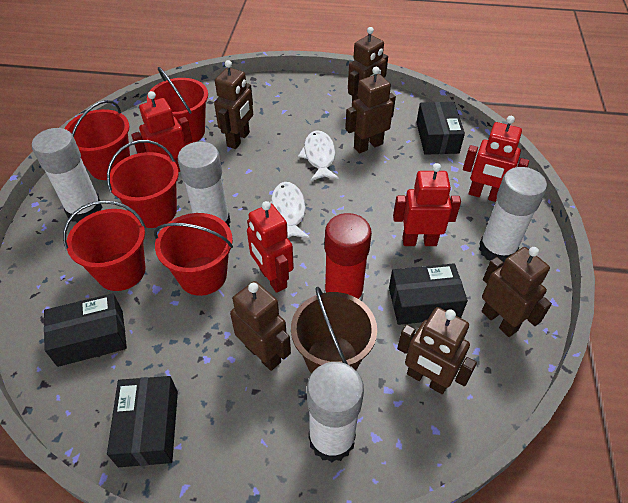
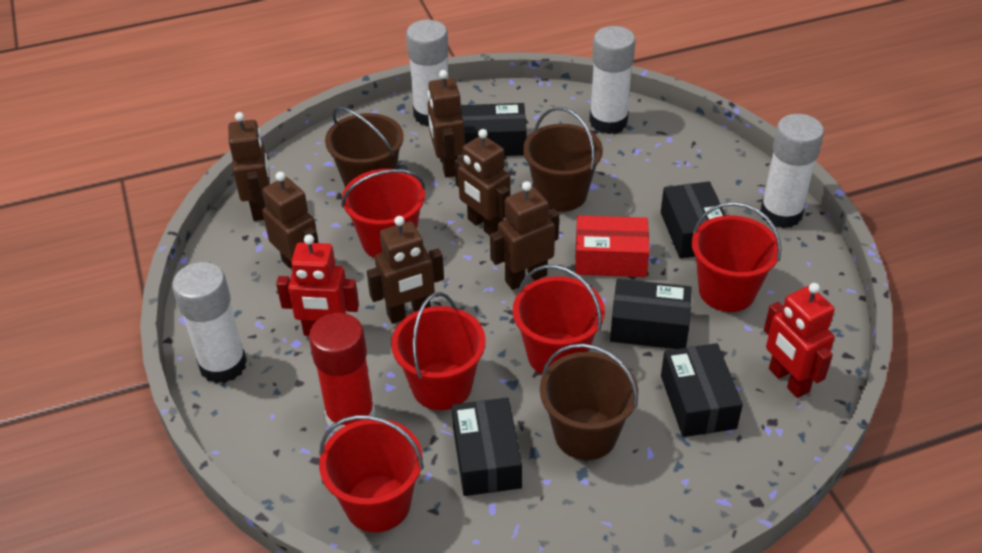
black box: 4 -> 5
brown bucket: 1 -> 3
red box: 0 -> 1
red robot: 4 -> 2
white fish: 2 -> 0

